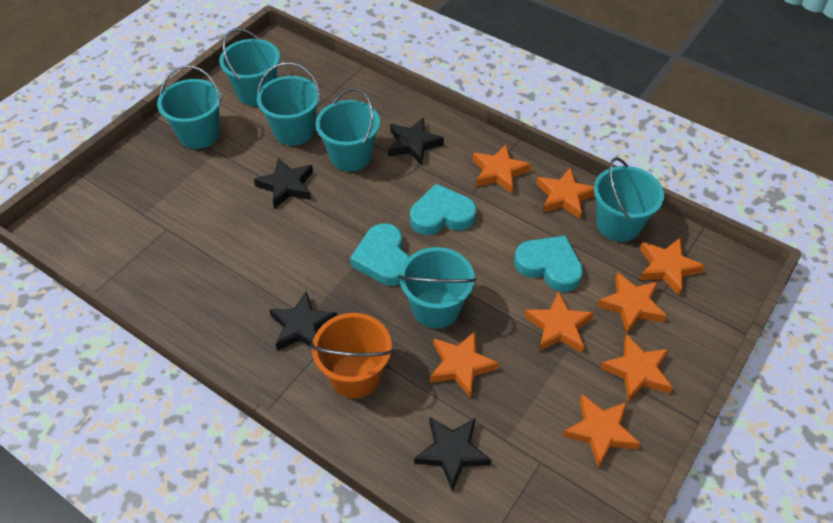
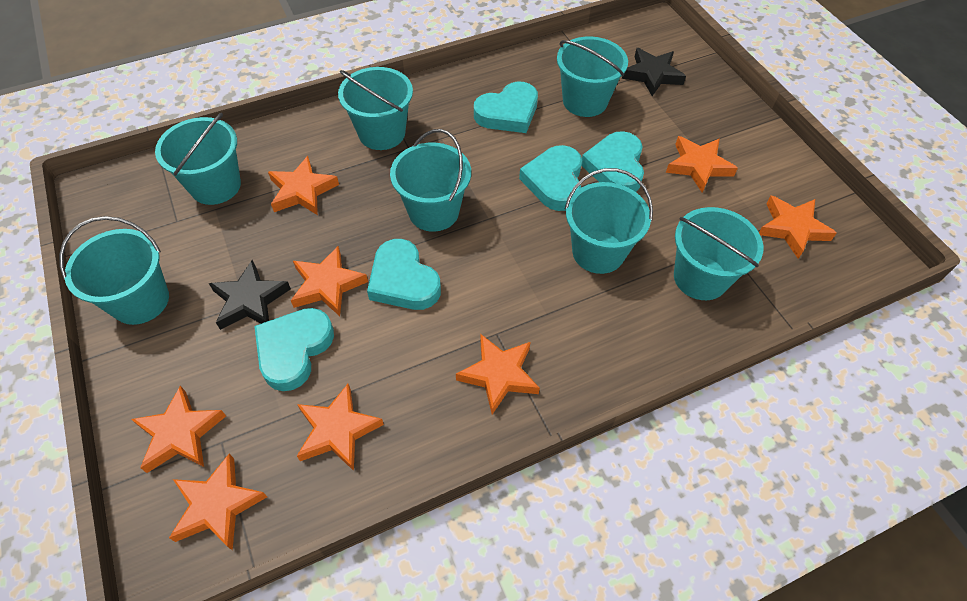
black star: 4 -> 2
orange bucket: 1 -> 0
turquoise bucket: 6 -> 7
turquoise heart: 3 -> 5

